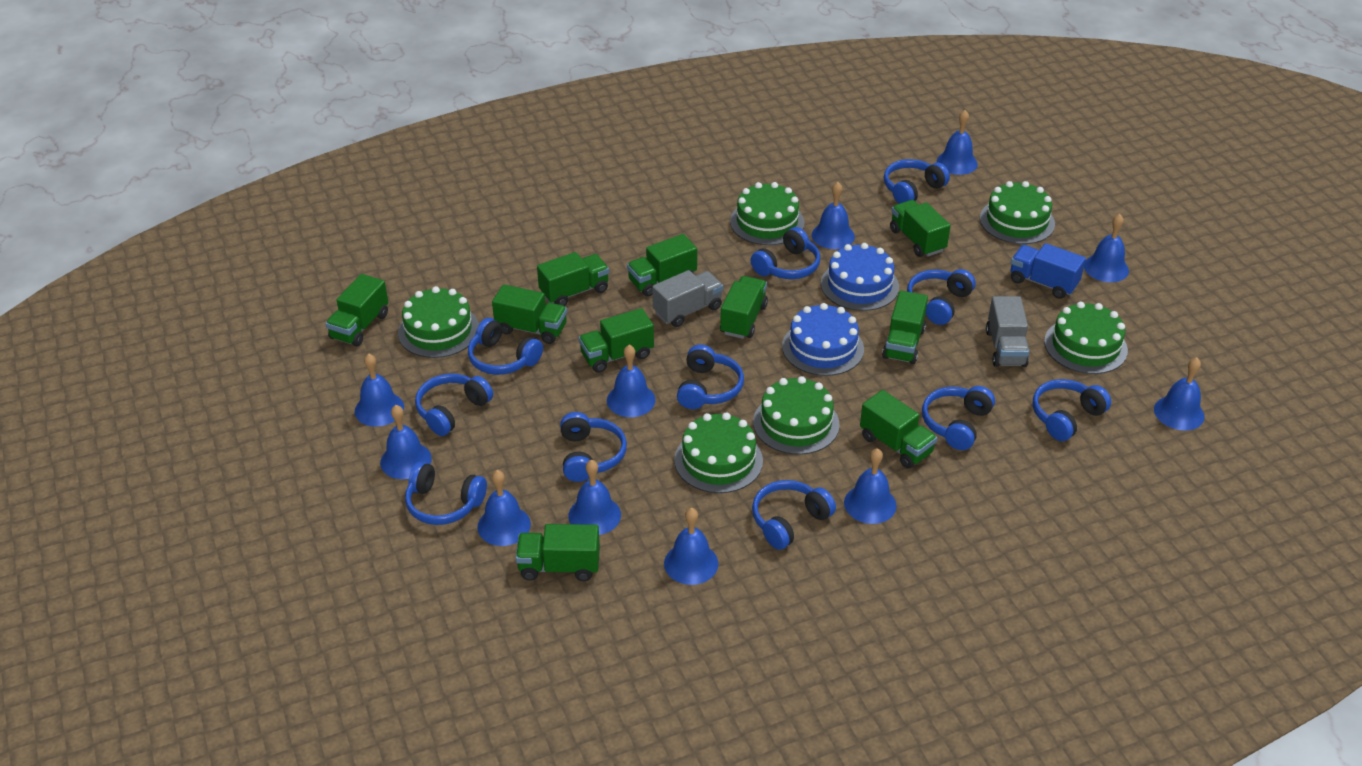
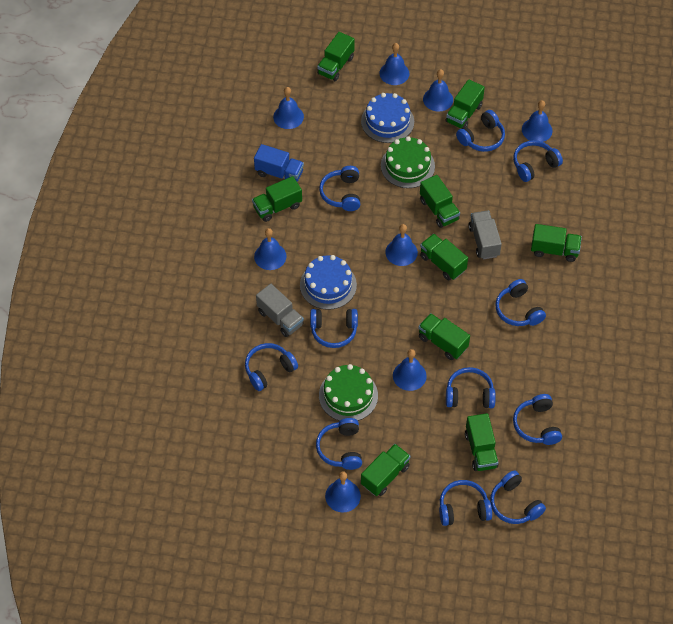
blue bell: 11 -> 8
green cake: 6 -> 2
green truck: 10 -> 9

